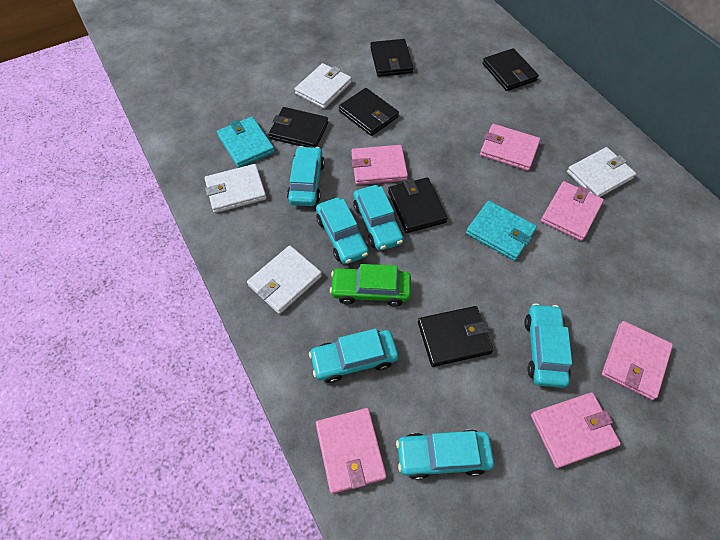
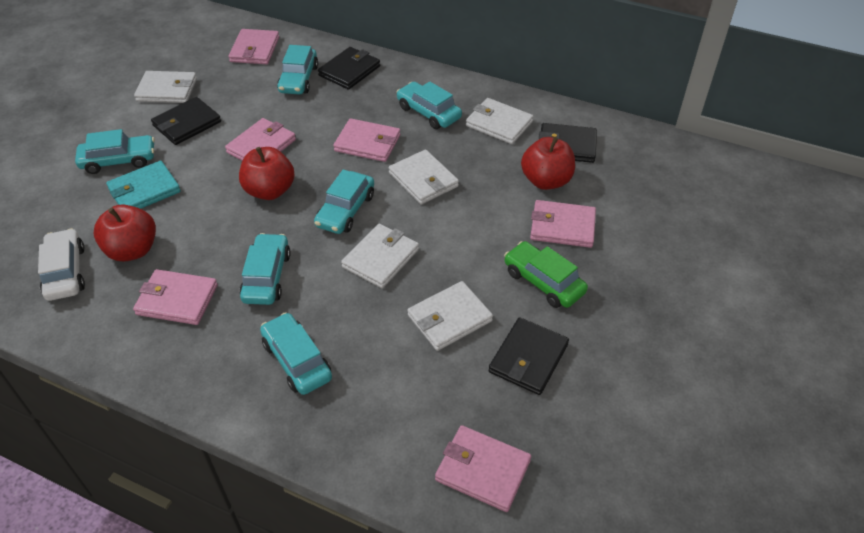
black wallet: 6 -> 4
red apple: 0 -> 3
turquoise wallet: 2 -> 1
white car: 0 -> 1
white wallet: 4 -> 5

